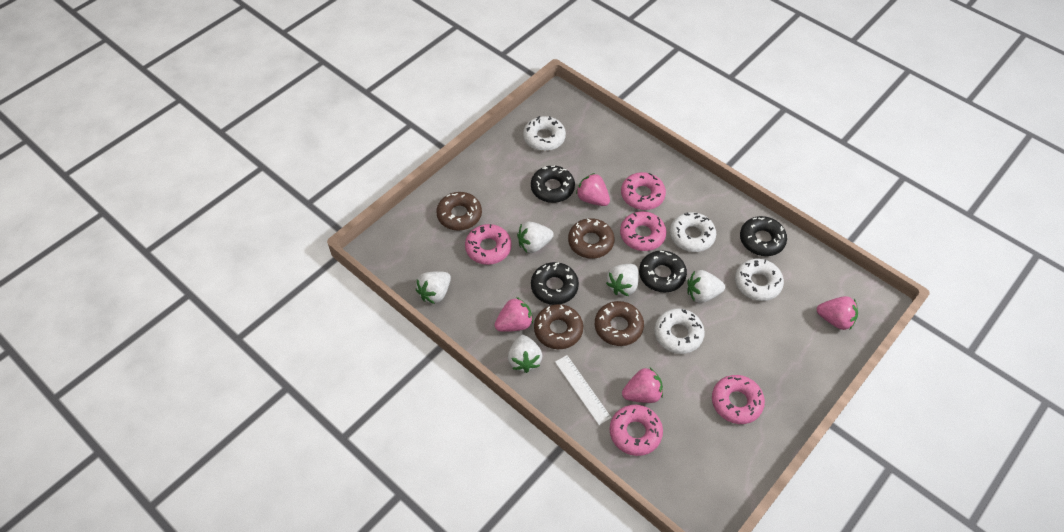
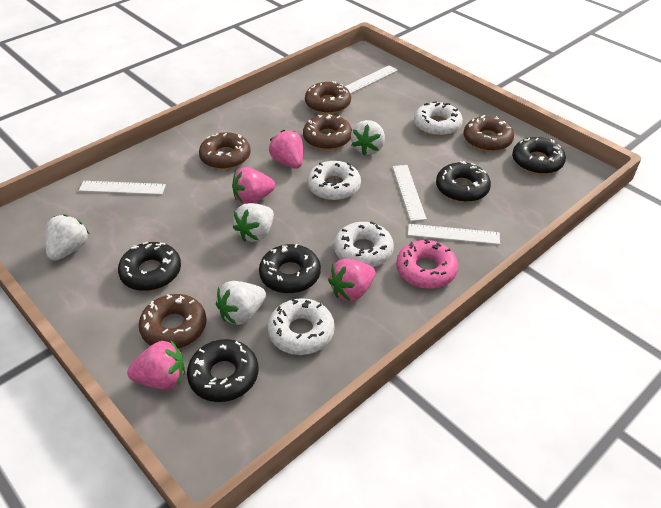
black donut: 4 -> 5
brown donut: 4 -> 5
pink donut: 5 -> 1
white ruler: 1 -> 4
white strawberry: 5 -> 4

